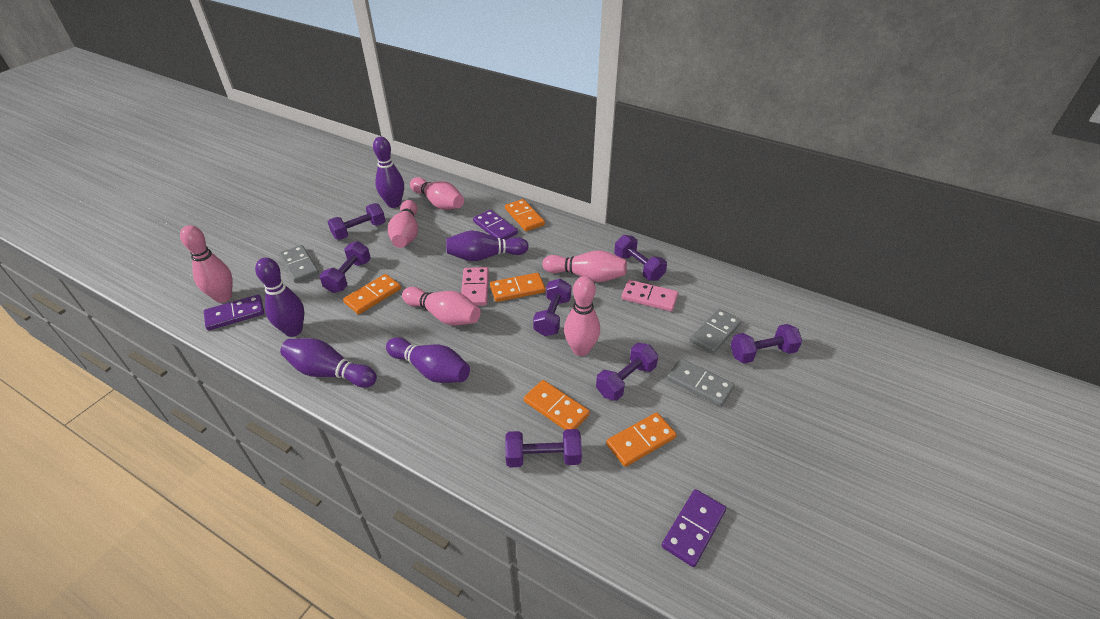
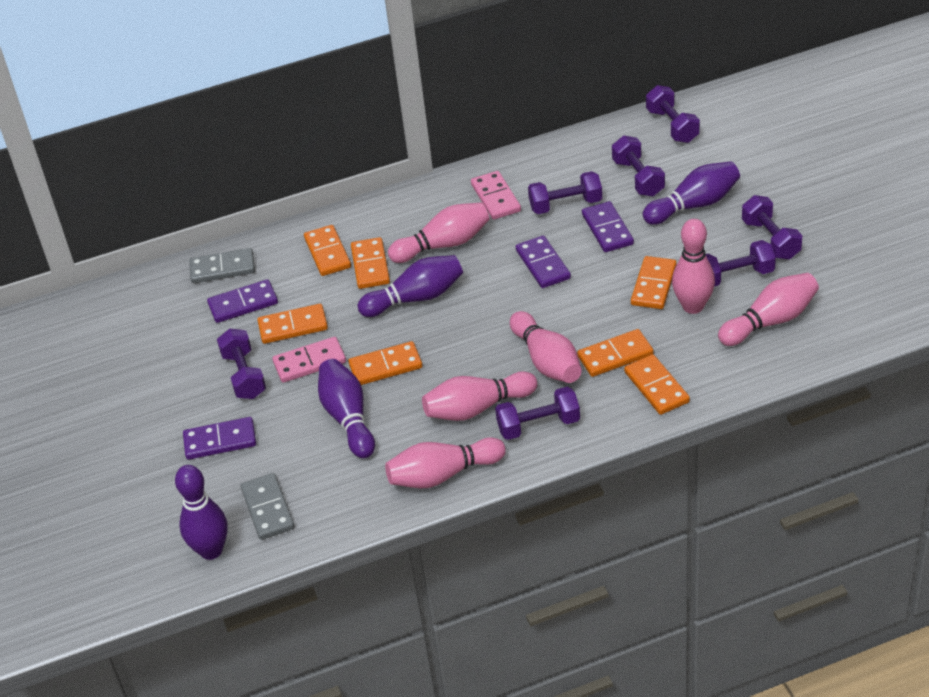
grey domino: 3 -> 2
orange domino: 5 -> 7
purple bowling pin: 5 -> 4
purple domino: 3 -> 4

